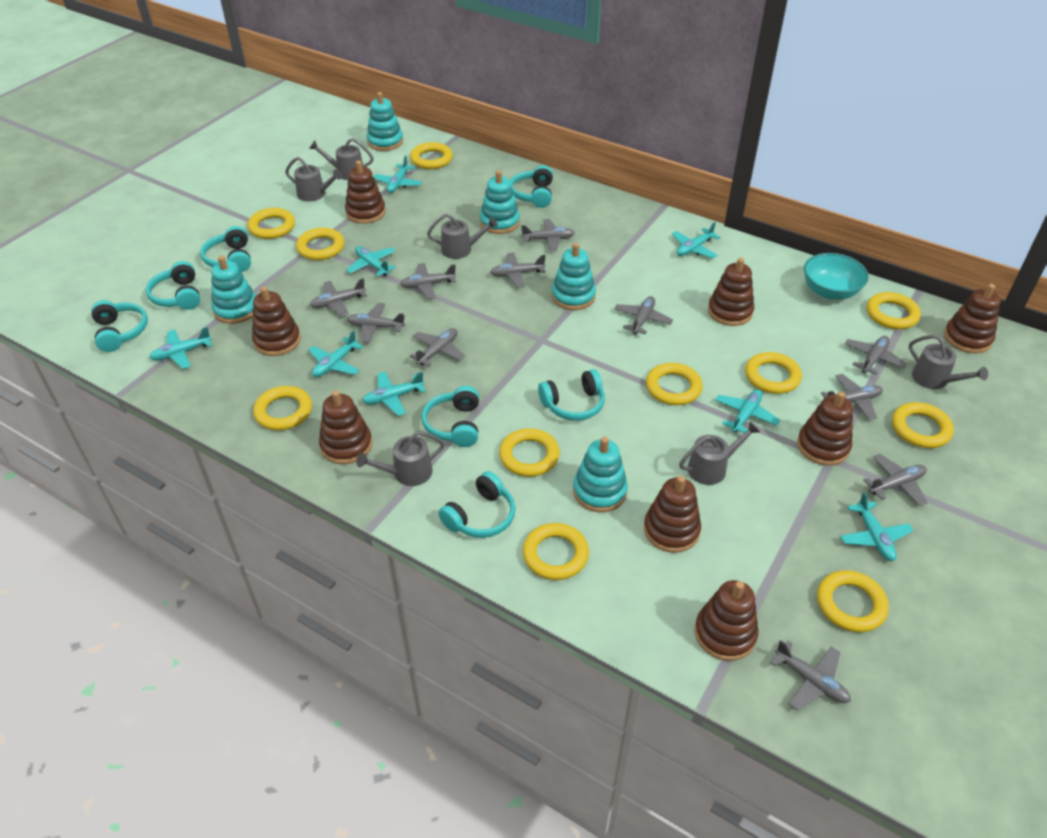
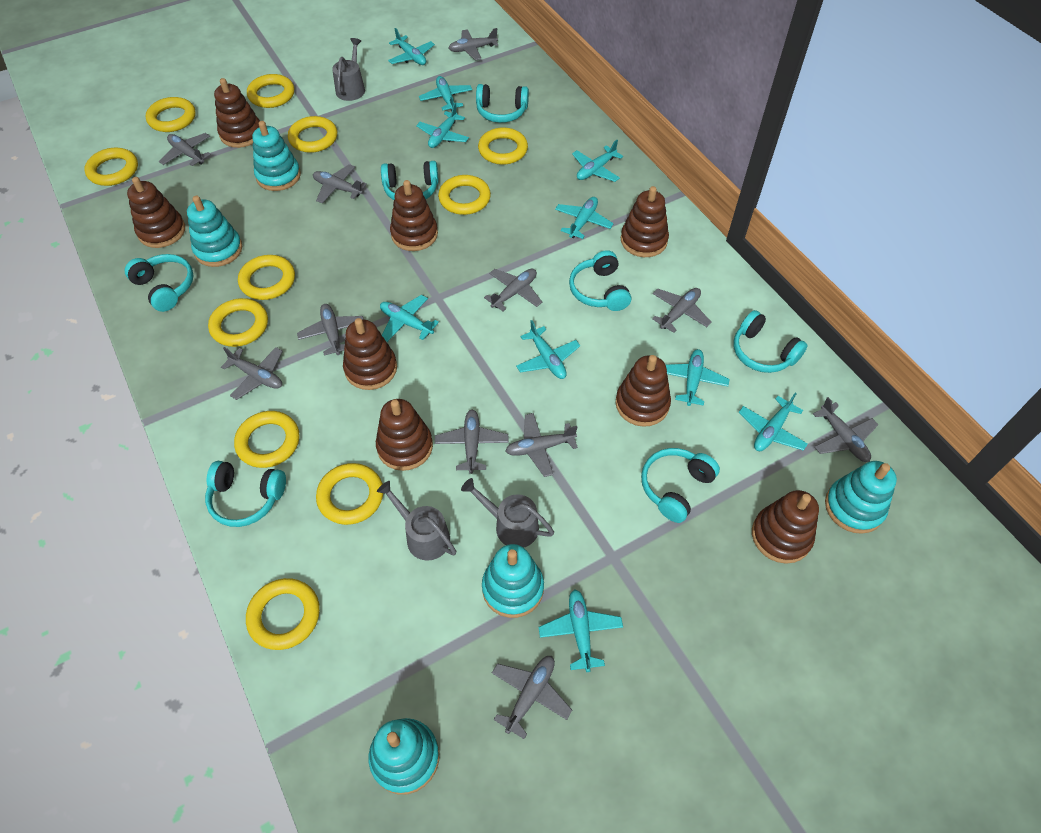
grey watering can: 6 -> 3
turquoise bowl: 1 -> 0
turquoise plane: 8 -> 10

